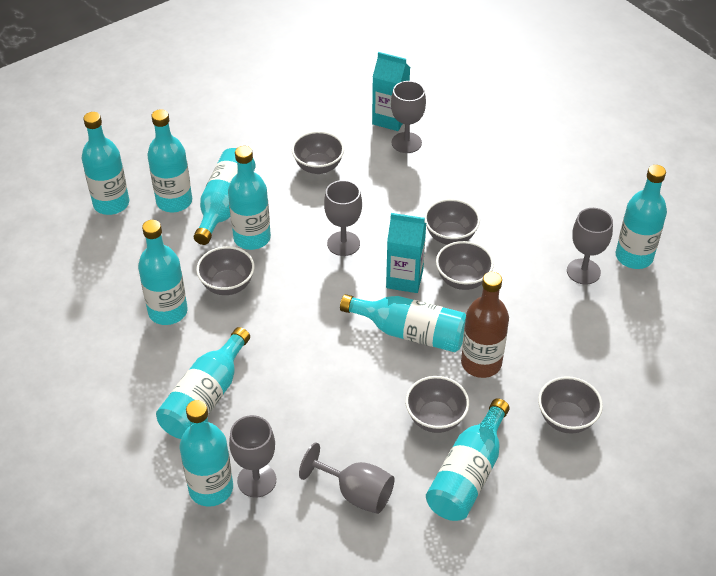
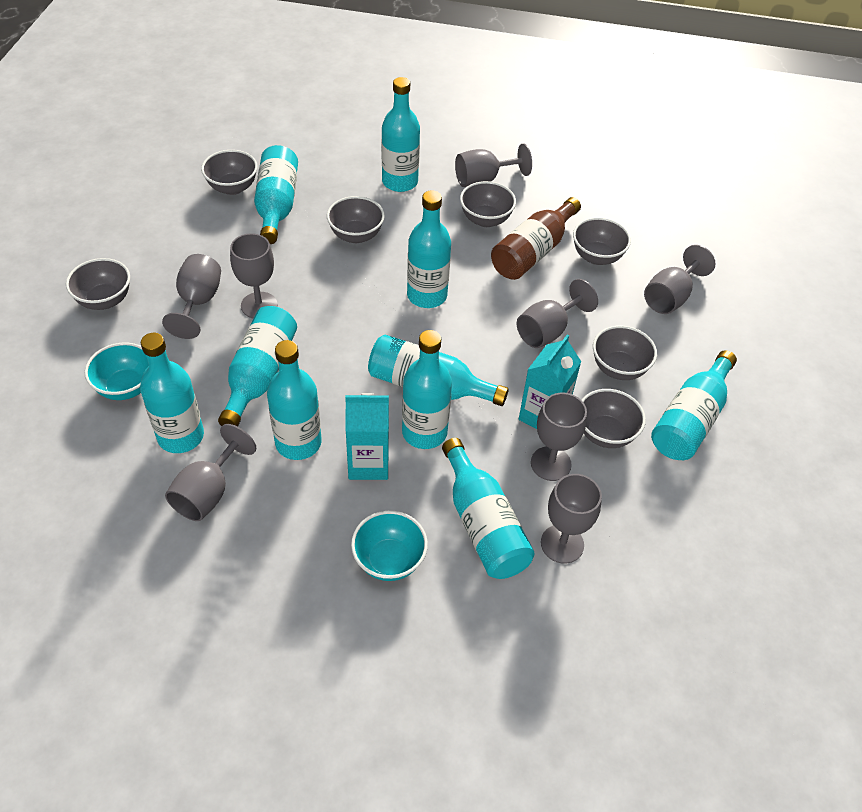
grey bowl: 6 -> 7
grey goblet: 5 -> 8
turquoise bowl: 0 -> 2

